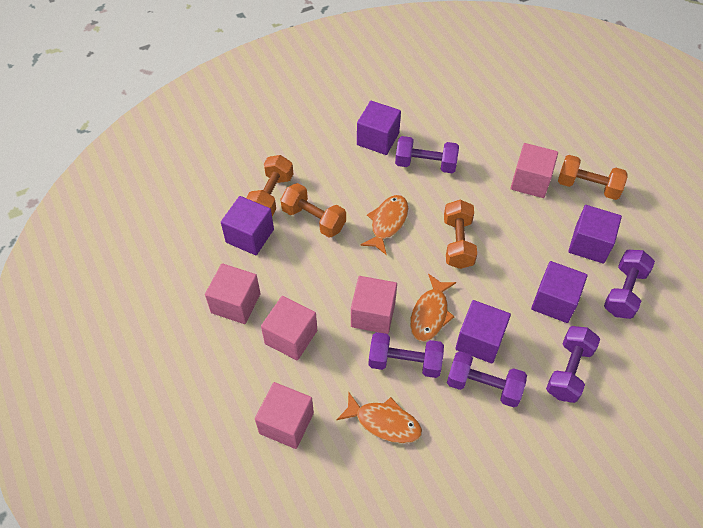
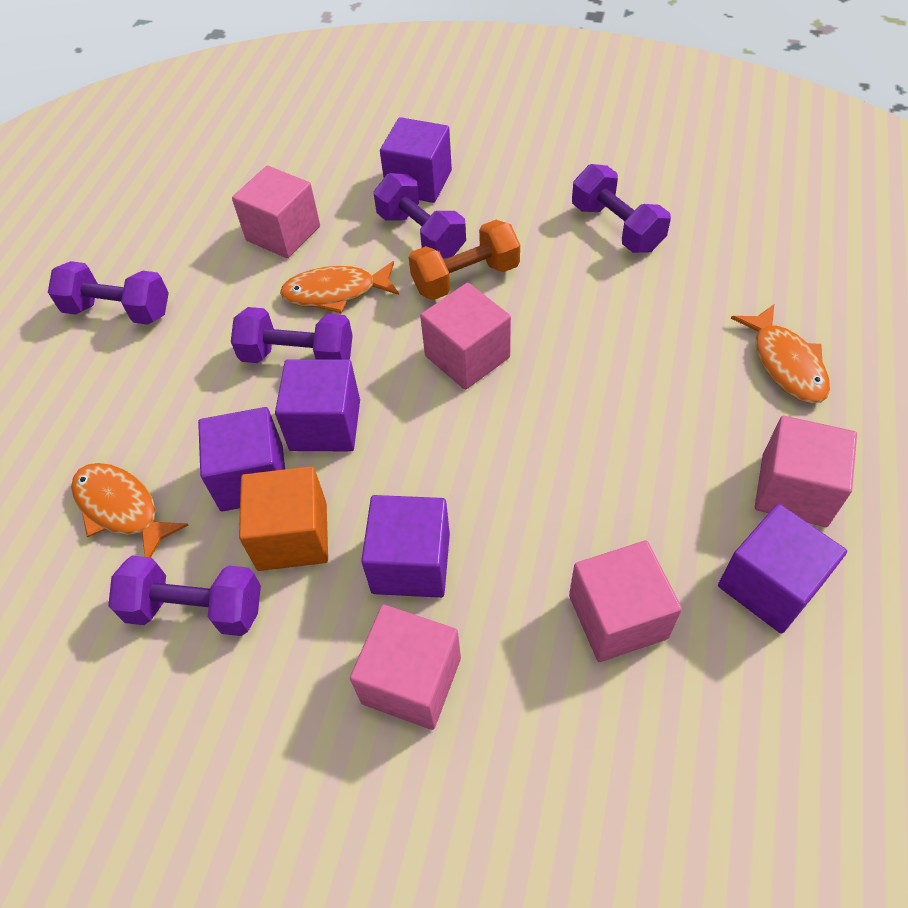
orange cube: 0 -> 1
orange dumbbell: 4 -> 1

